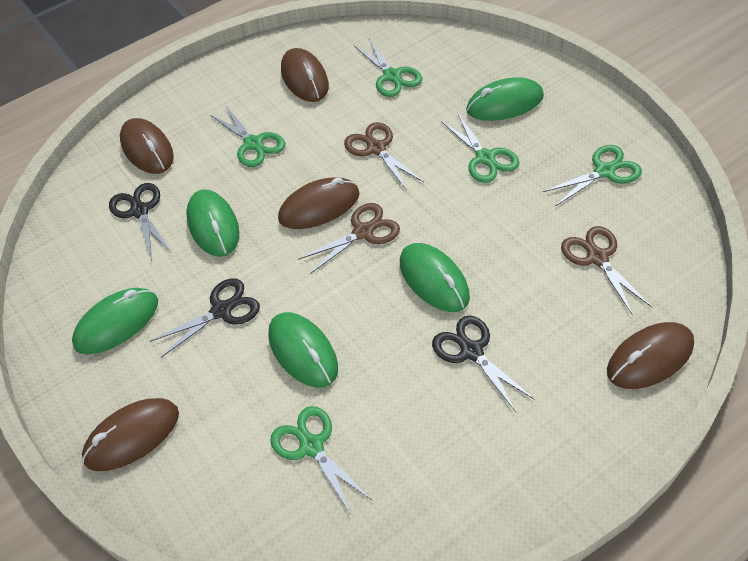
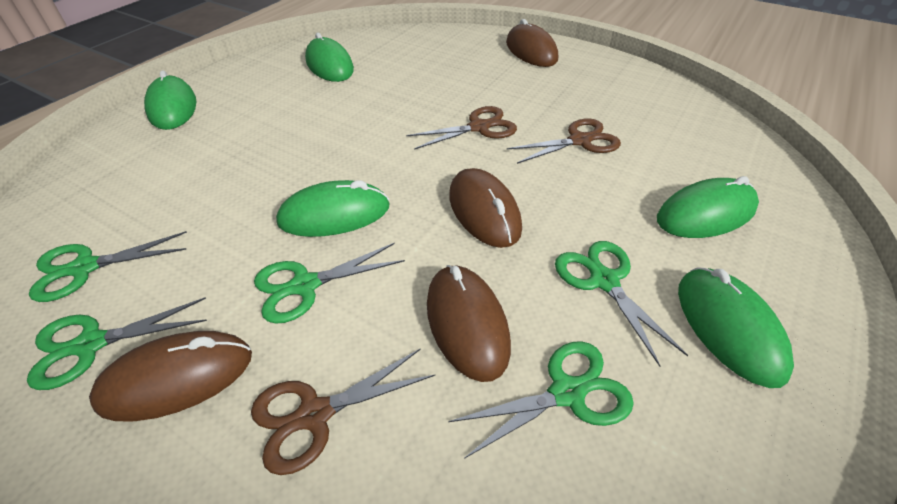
black scissors: 3 -> 0
brown mouse: 5 -> 4

